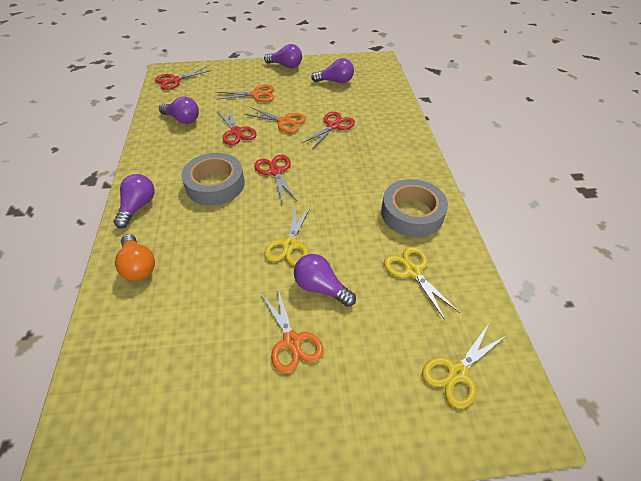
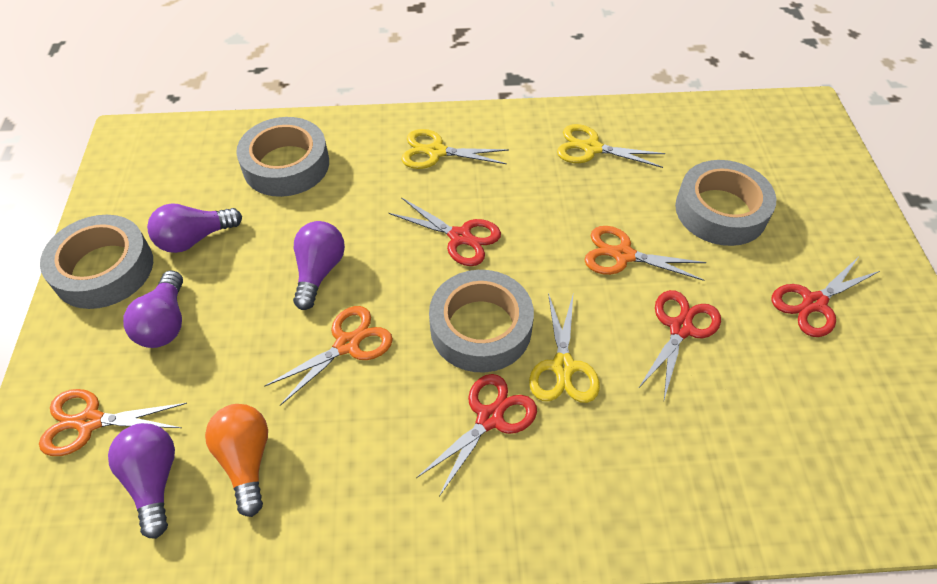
grey tape: 2 -> 4
purple light bulb: 5 -> 4

